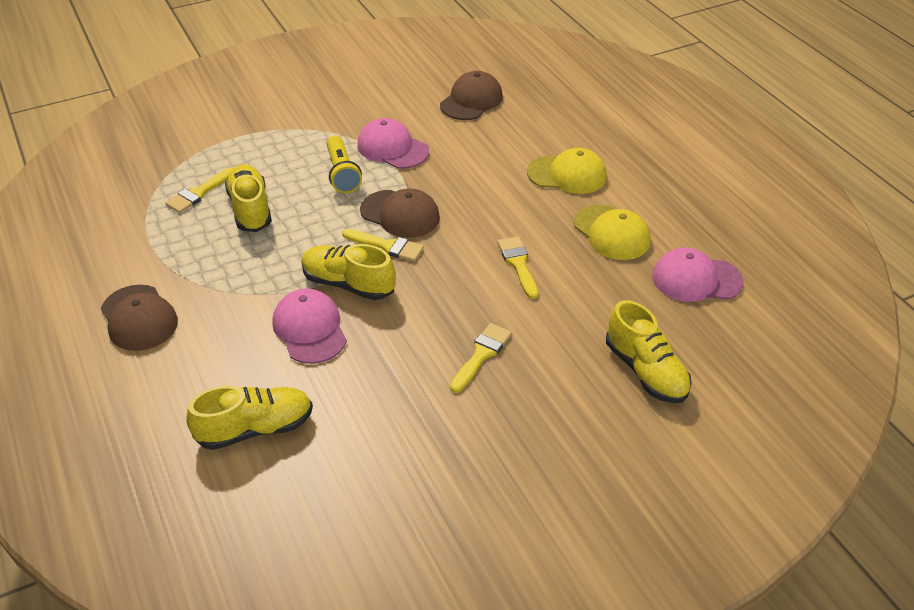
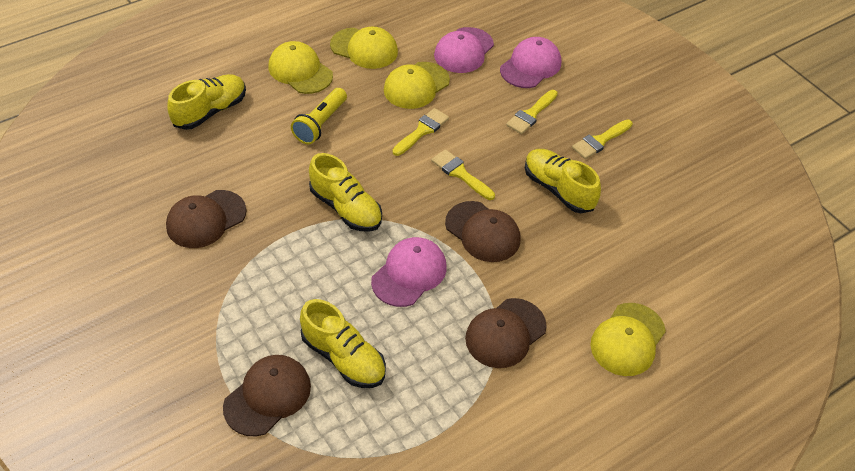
brown cap: 3 -> 4
yellow cap: 2 -> 4

